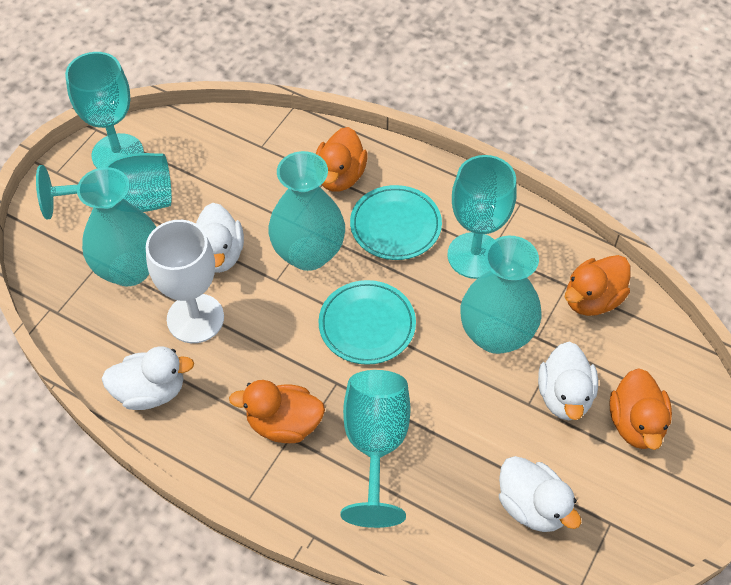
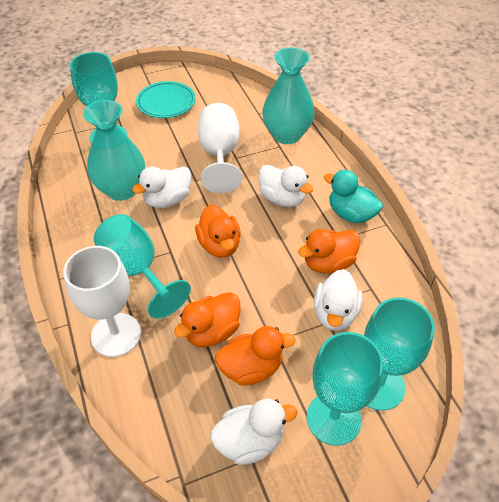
turquoise duck: 0 -> 1
turquoise plate: 2 -> 1
turquoise vase: 3 -> 2
white goblet: 1 -> 2

